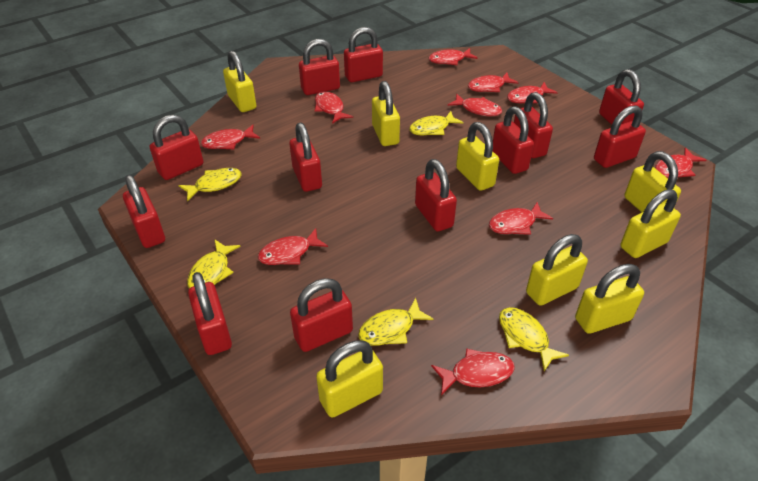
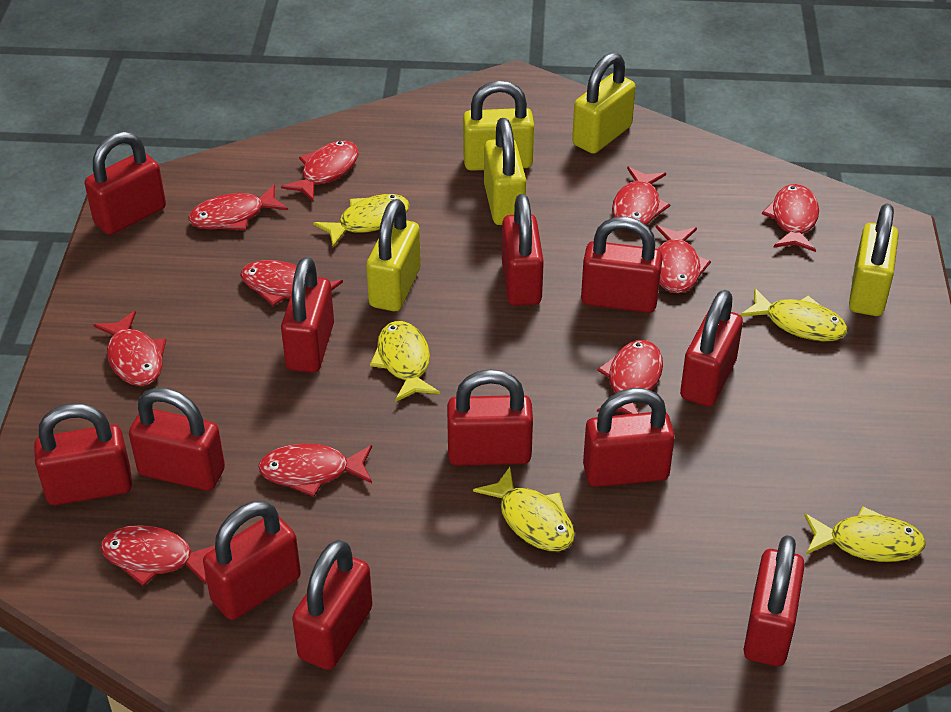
yellow padlock: 8 -> 5

